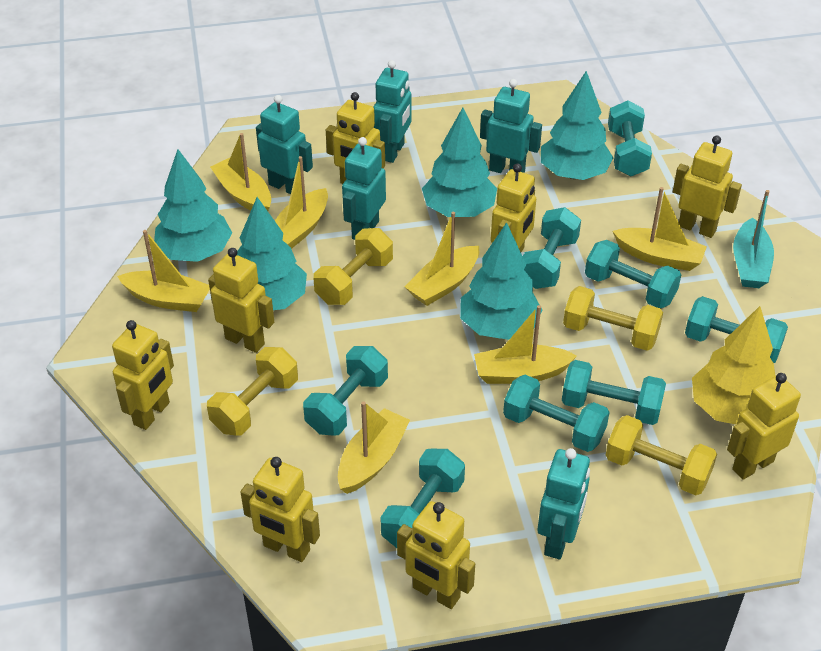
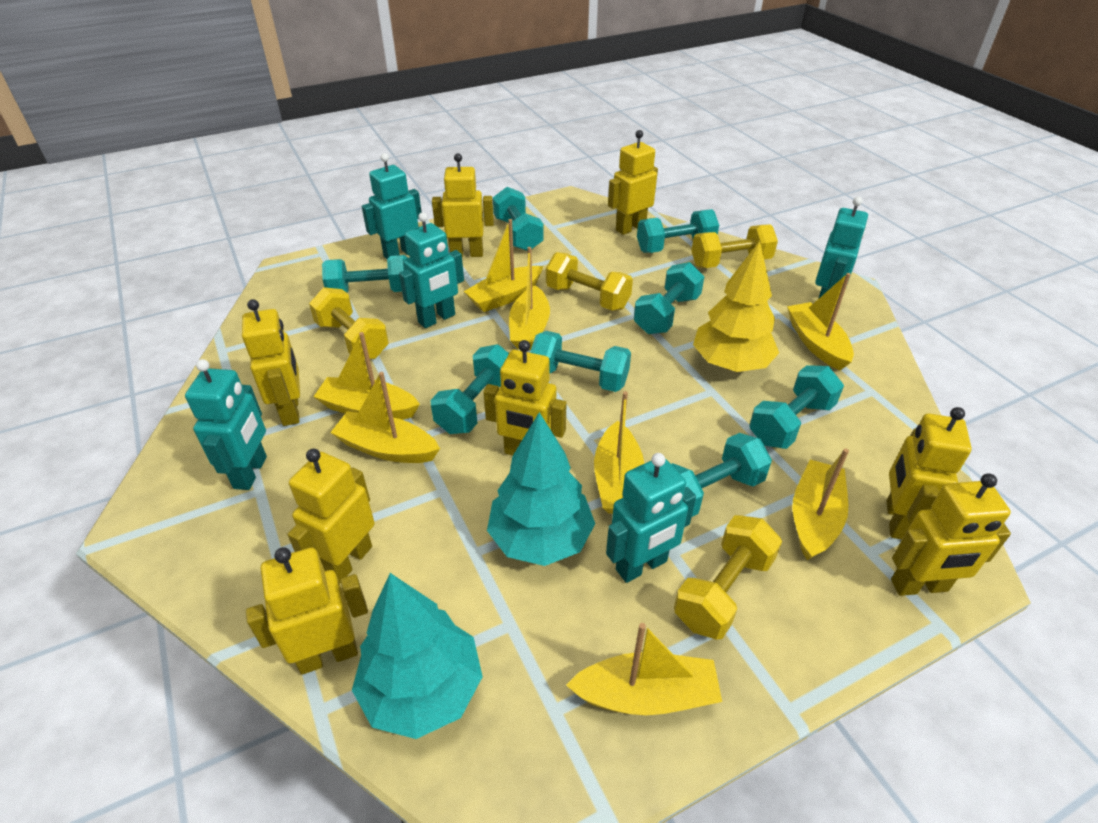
turquoise boat: 1 -> 0
turquoise tree: 5 -> 2
yellow boat: 7 -> 8

